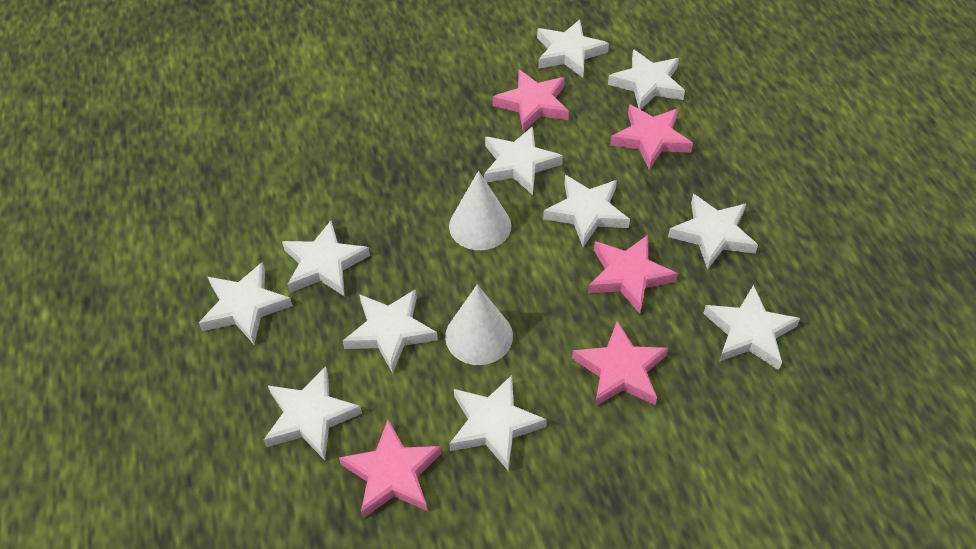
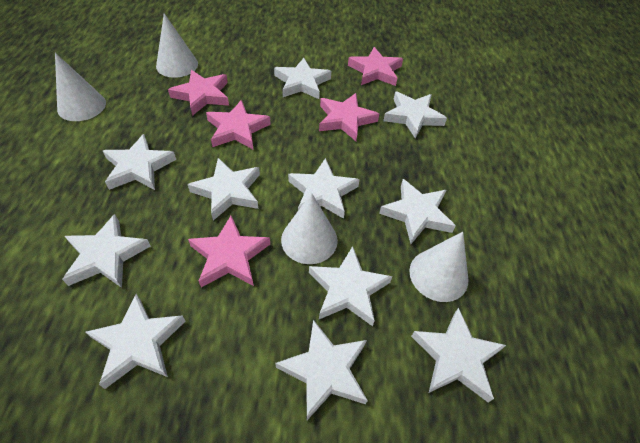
white cone: 2 -> 4

